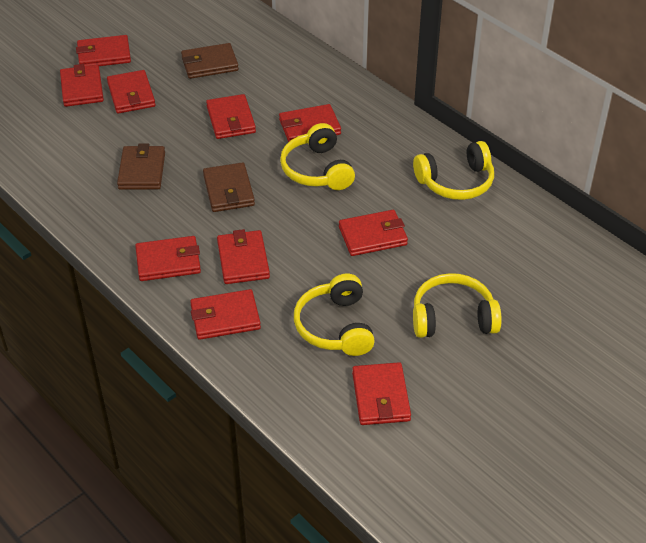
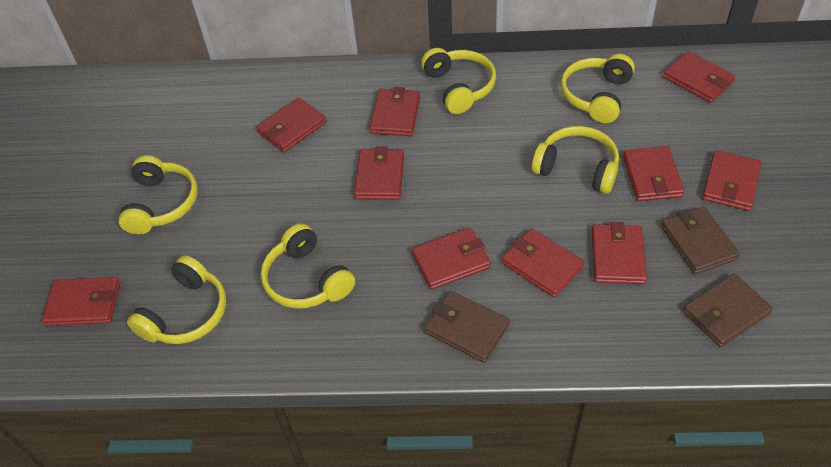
yellow headphones: 4 -> 6

